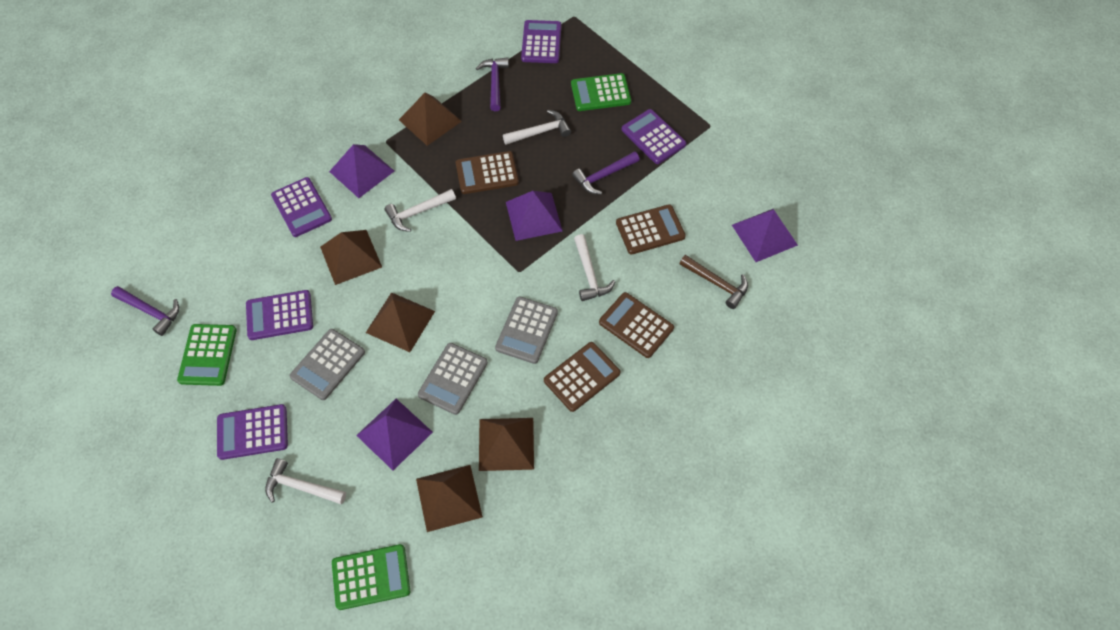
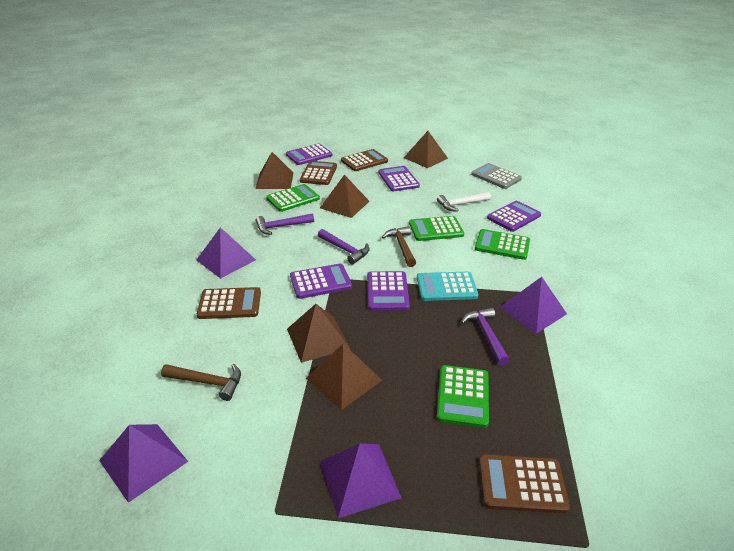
brown hammer: 1 -> 2
green calculator: 3 -> 4
grey calculator: 3 -> 1
turquoise calculator: 0 -> 1
white hammer: 4 -> 1

